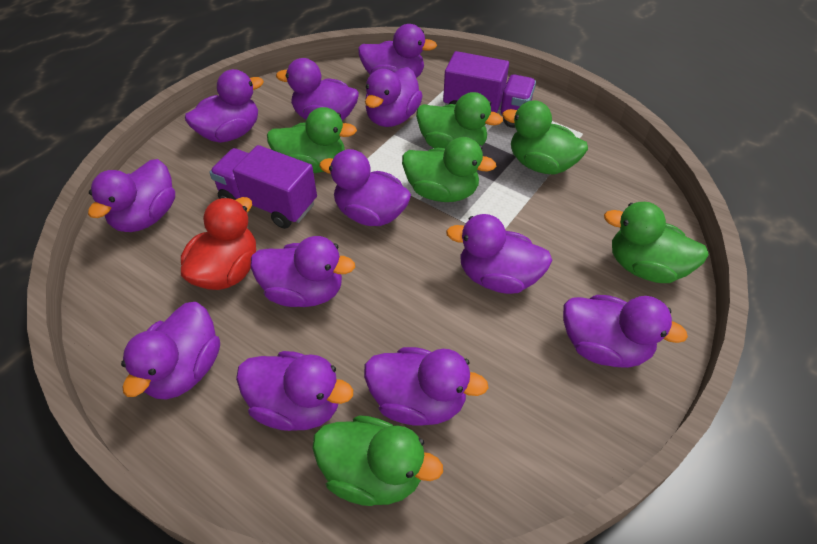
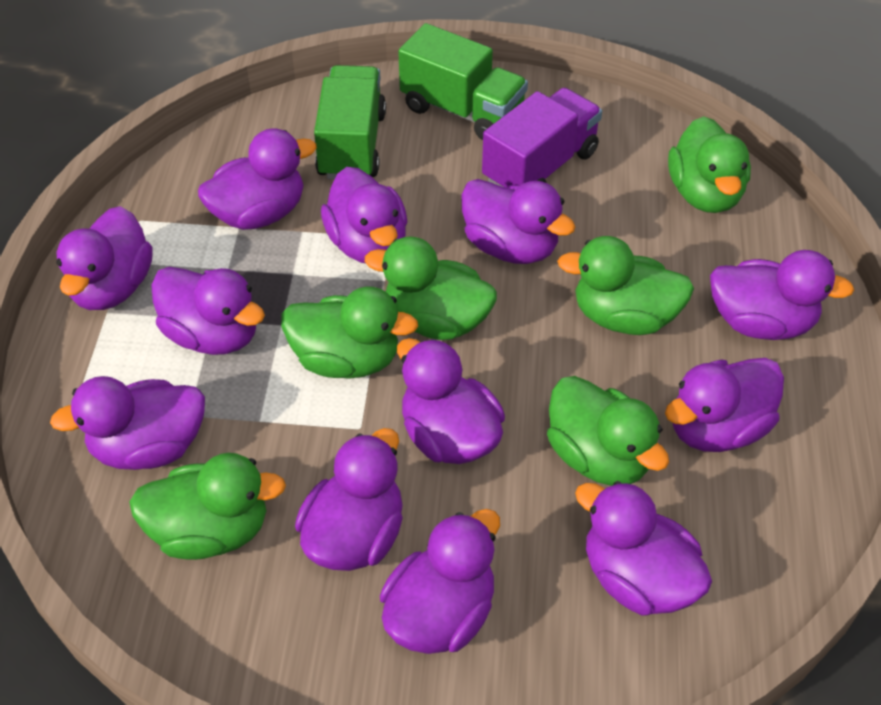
green truck: 0 -> 2
purple truck: 2 -> 1
red duck: 1 -> 0

